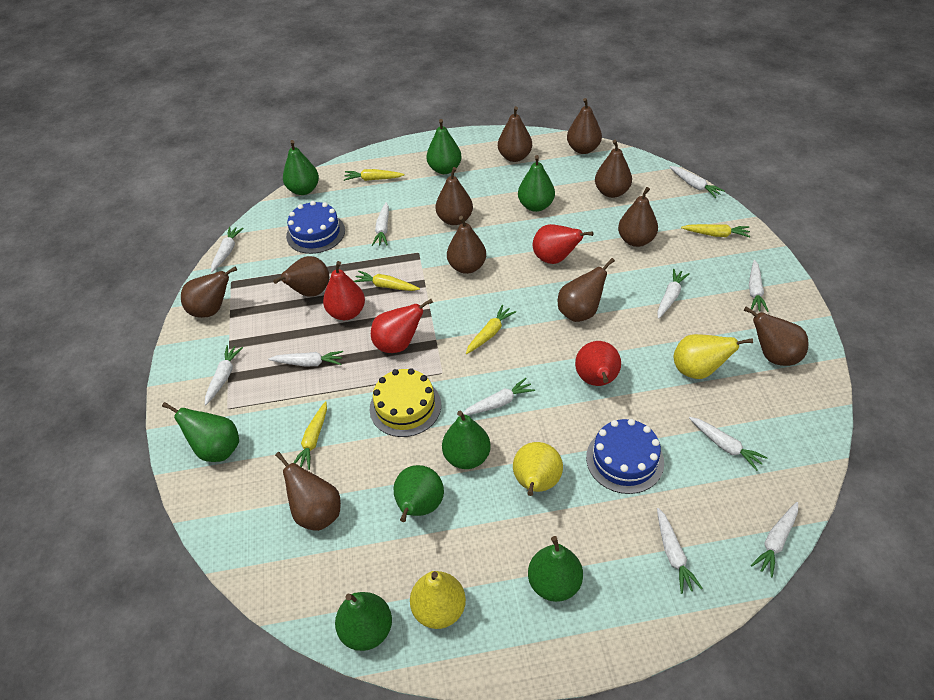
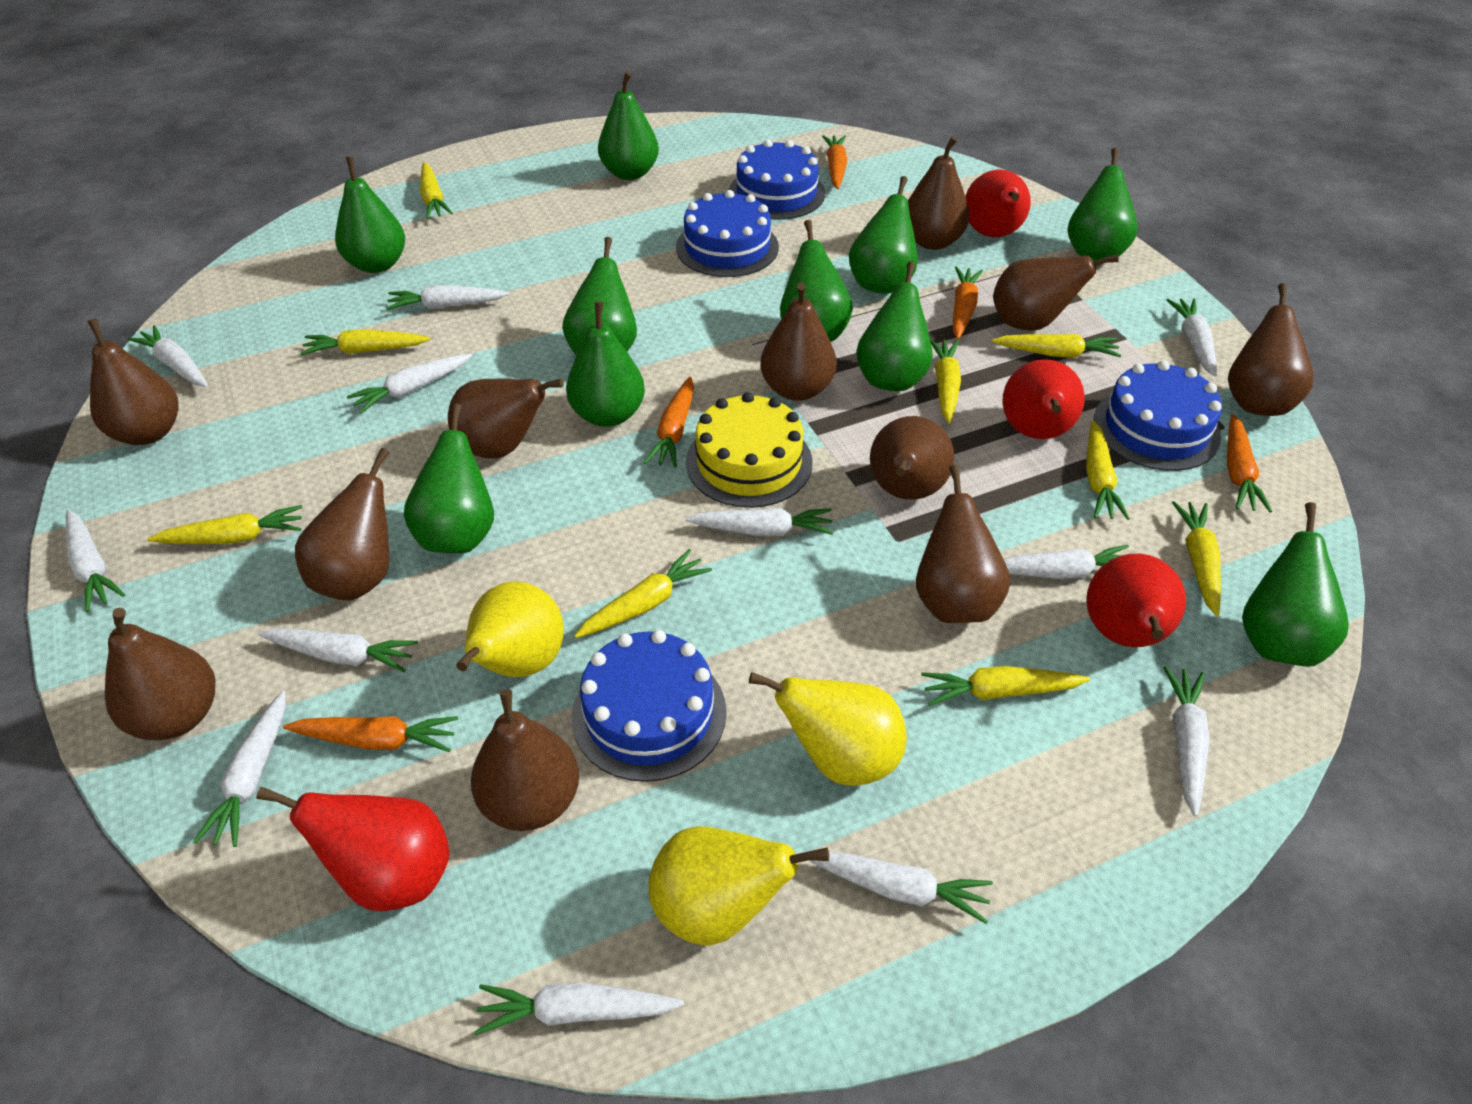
blue cake: 2 -> 4
green pear: 8 -> 10
orange carrot: 0 -> 5
white carrot: 11 -> 12
yellow carrot: 5 -> 9

